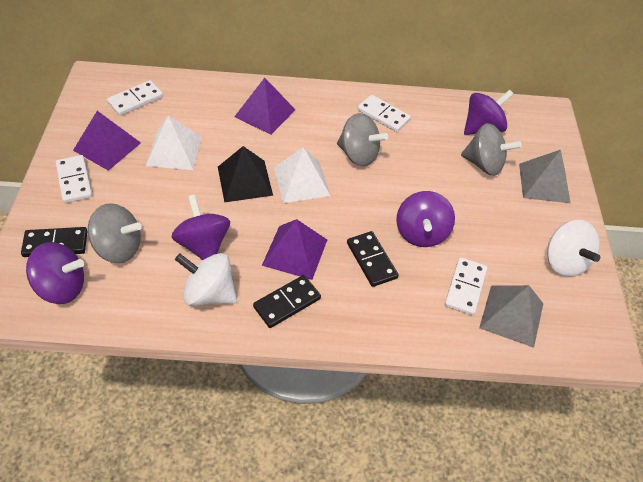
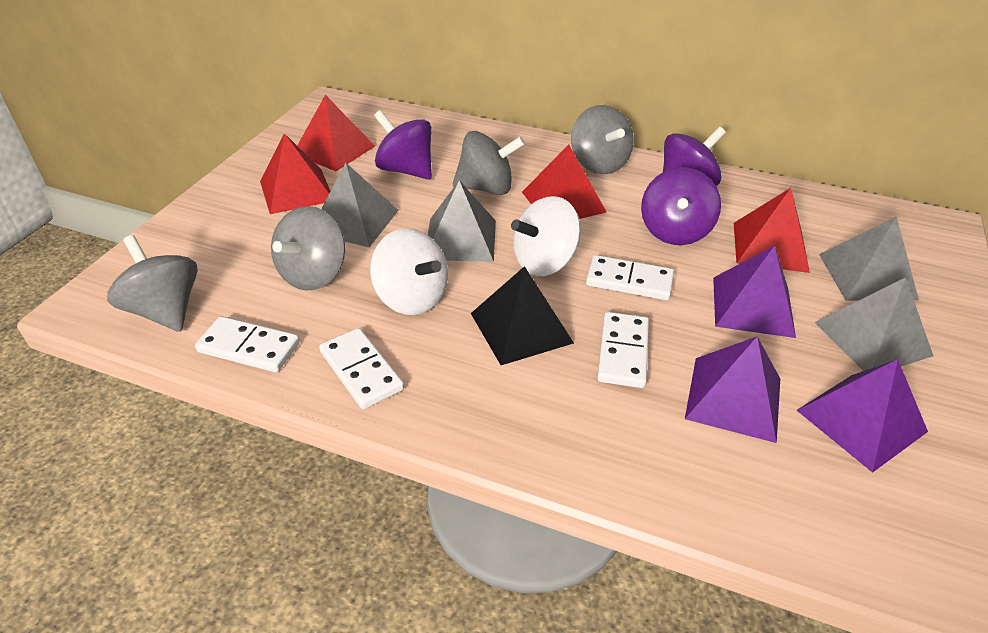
black domino: 3 -> 0
grey pyramid: 2 -> 4
grey spinning top: 3 -> 4
purple spinning top: 4 -> 3
red pyramid: 0 -> 4
white pyramid: 2 -> 0

